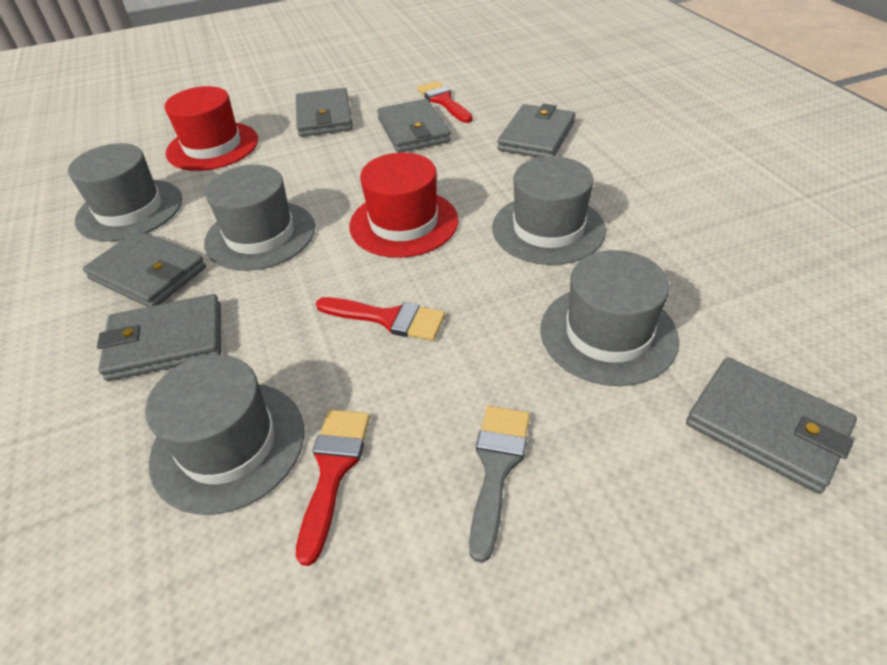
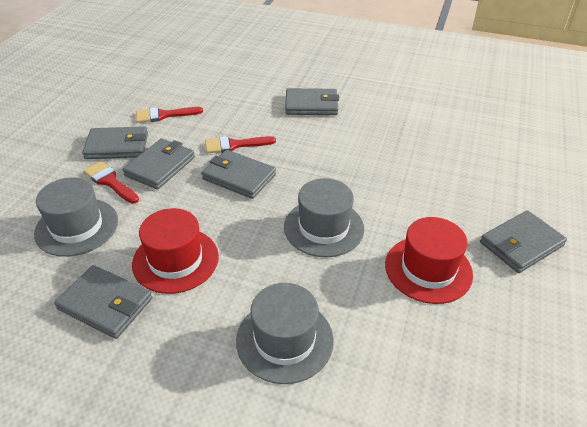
grey brush: 1 -> 0
grey hat: 5 -> 3

